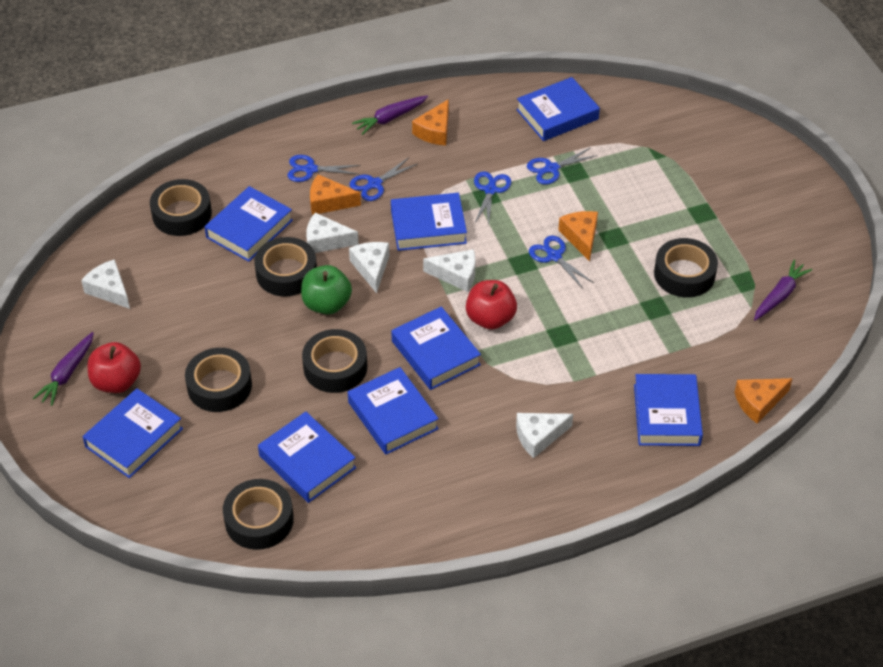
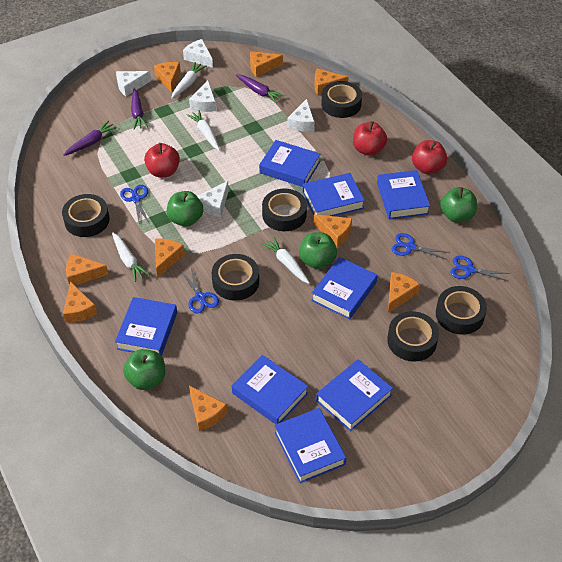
blue scissors: 5 -> 4
green apple: 1 -> 4
orange cheese: 4 -> 9
red apple: 2 -> 3
white carrot: 0 -> 4

